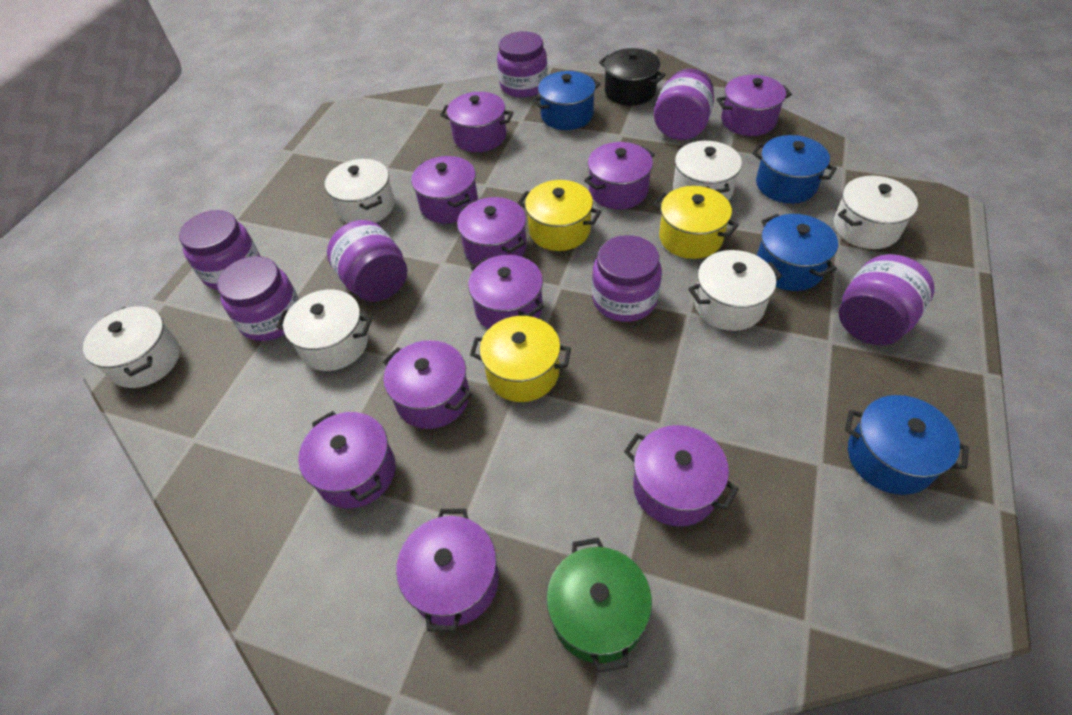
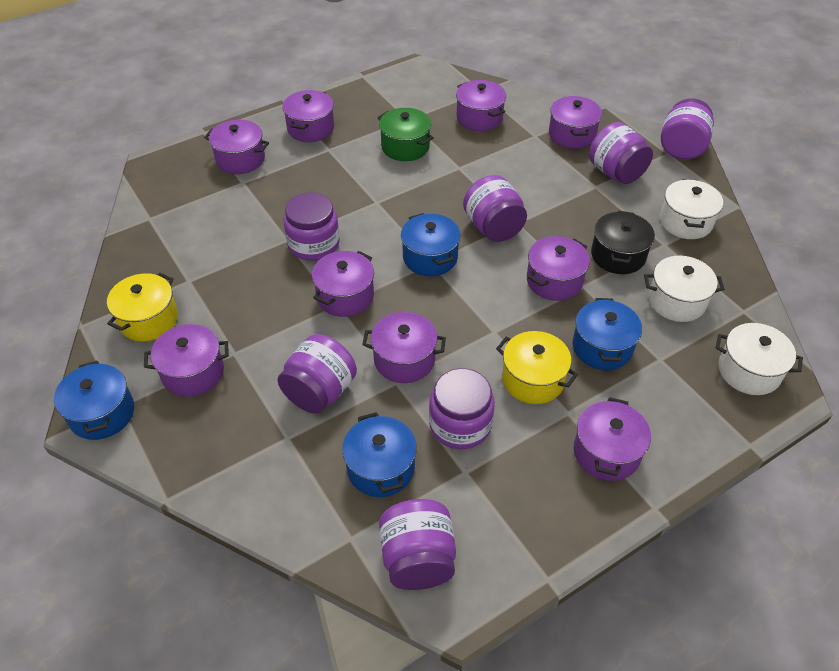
purple pot: 10 -> 9
white pot: 6 -> 3
yellow pot: 3 -> 2

